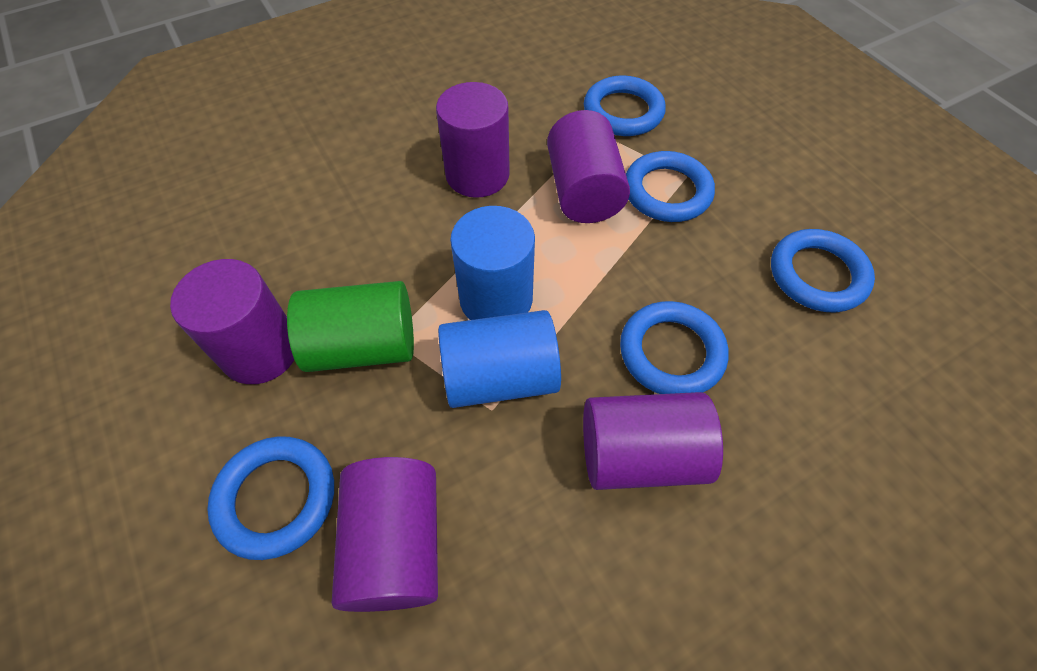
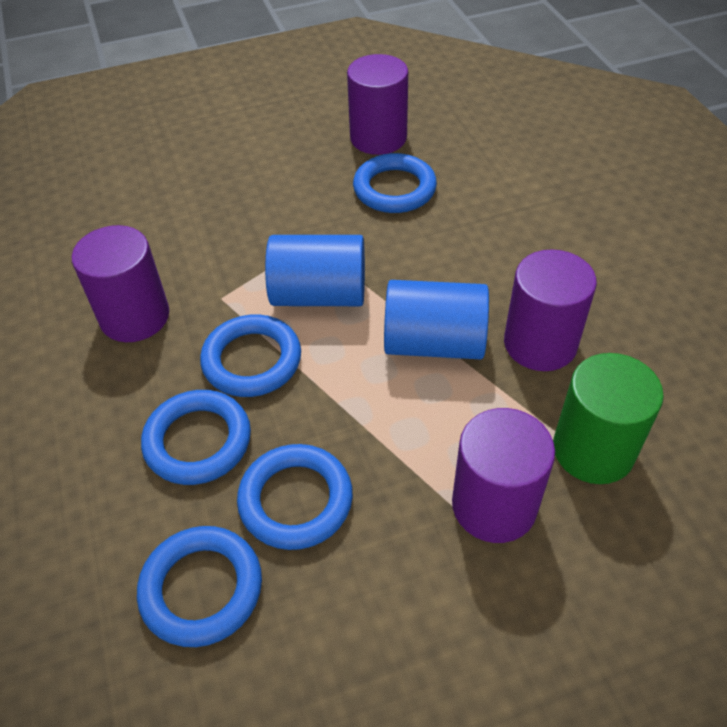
purple cylinder: 5 -> 4

